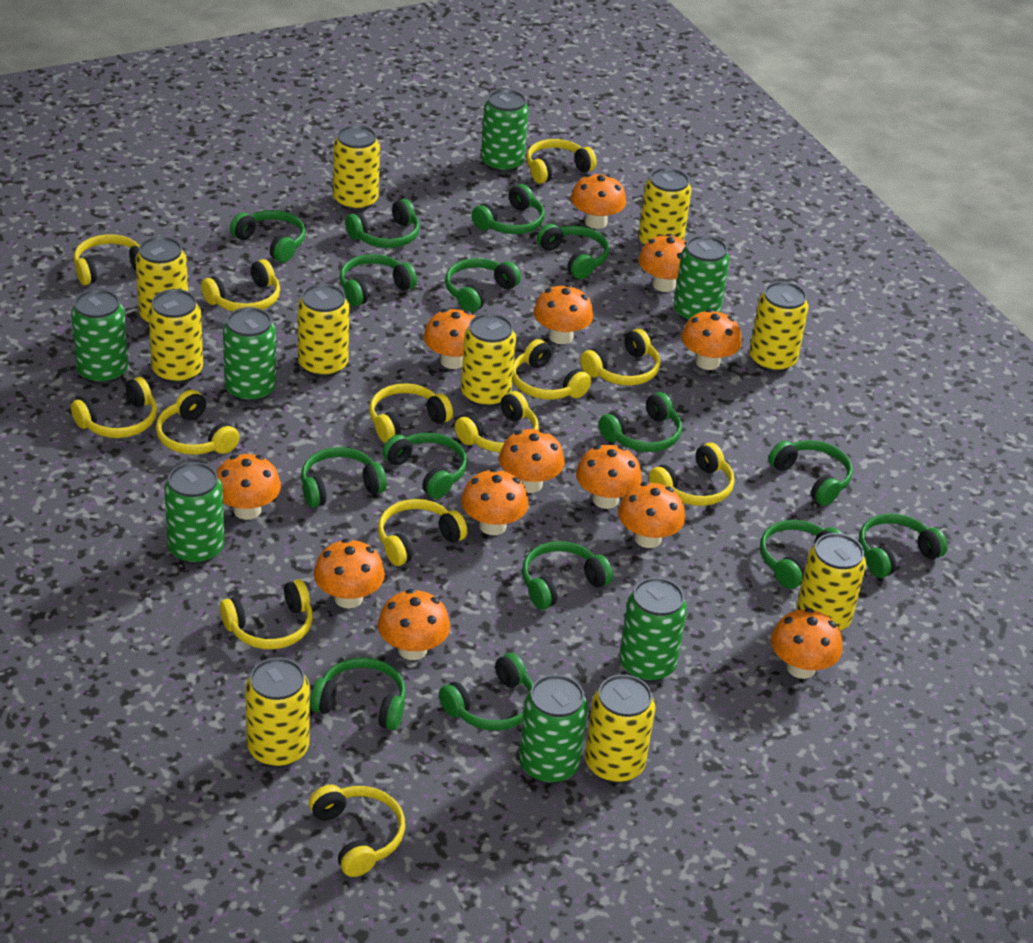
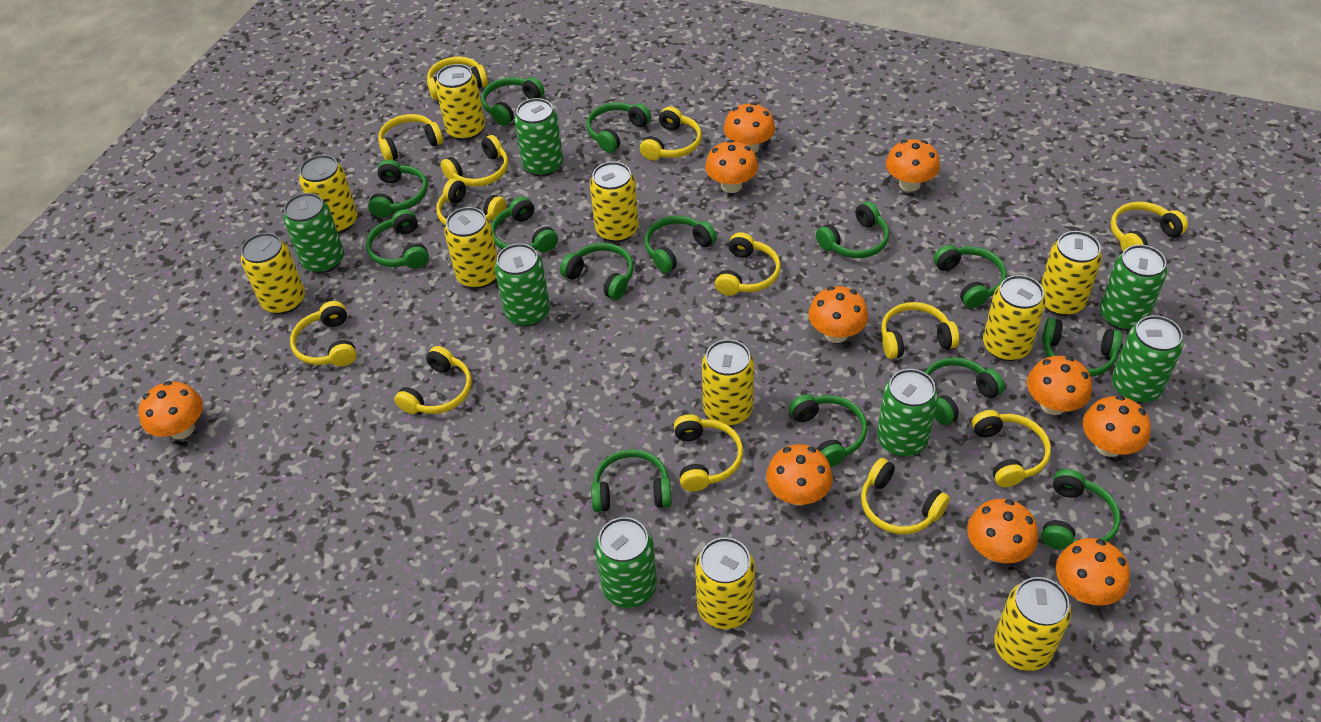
green headphones: 15 -> 14
orange mushroom: 13 -> 10

